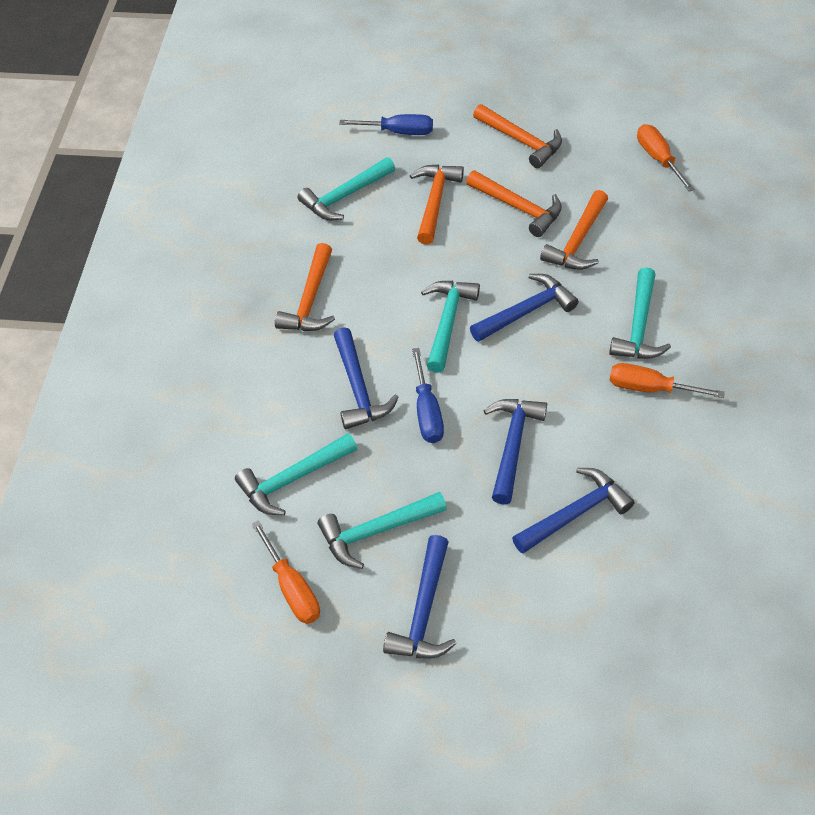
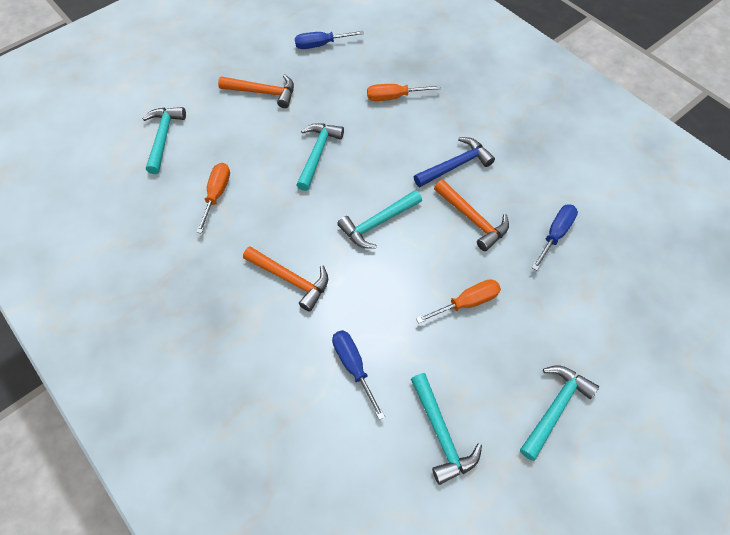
blue hammer: 5 -> 1
blue screwdriver: 2 -> 3
orange hammer: 5 -> 3

